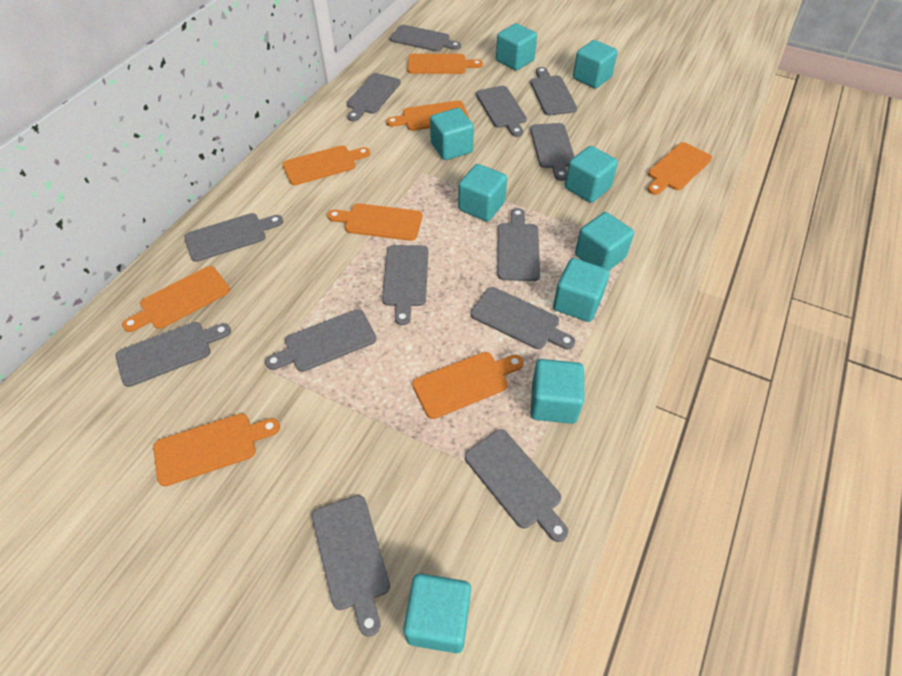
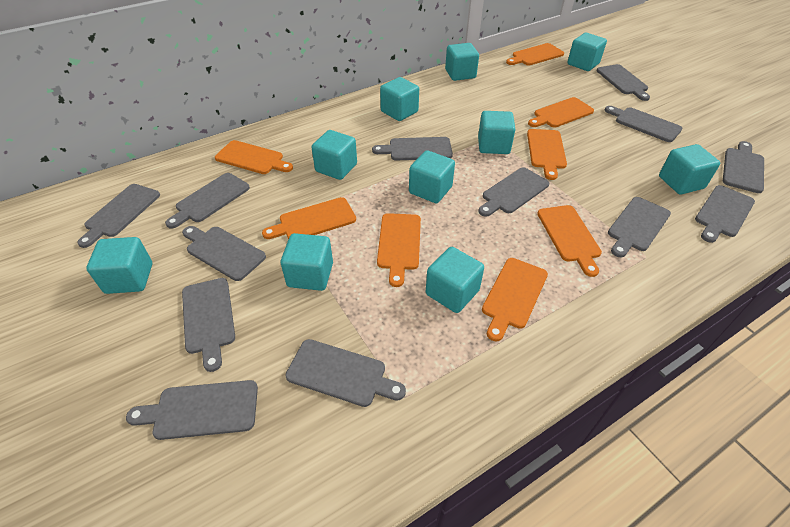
turquoise cube: 9 -> 10

